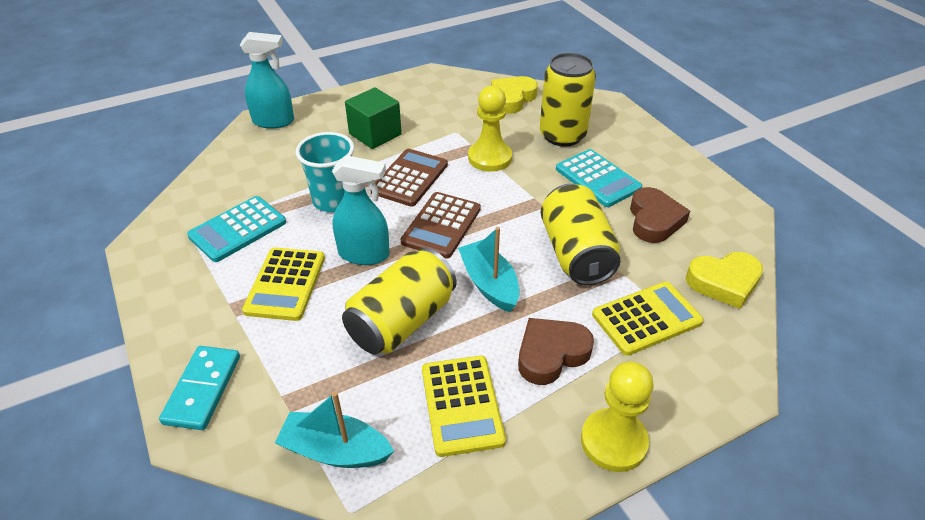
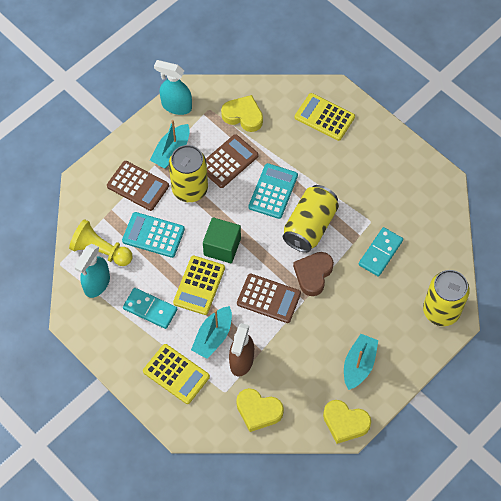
brown calculator: 2 -> 3
brown heart: 2 -> 1
brown spray bottle: 0 -> 1
turquoise boat: 2 -> 3
turquoise cup: 1 -> 0
turquoise domino: 1 -> 2
yellow heart: 2 -> 3
yellow pawn: 2 -> 1

